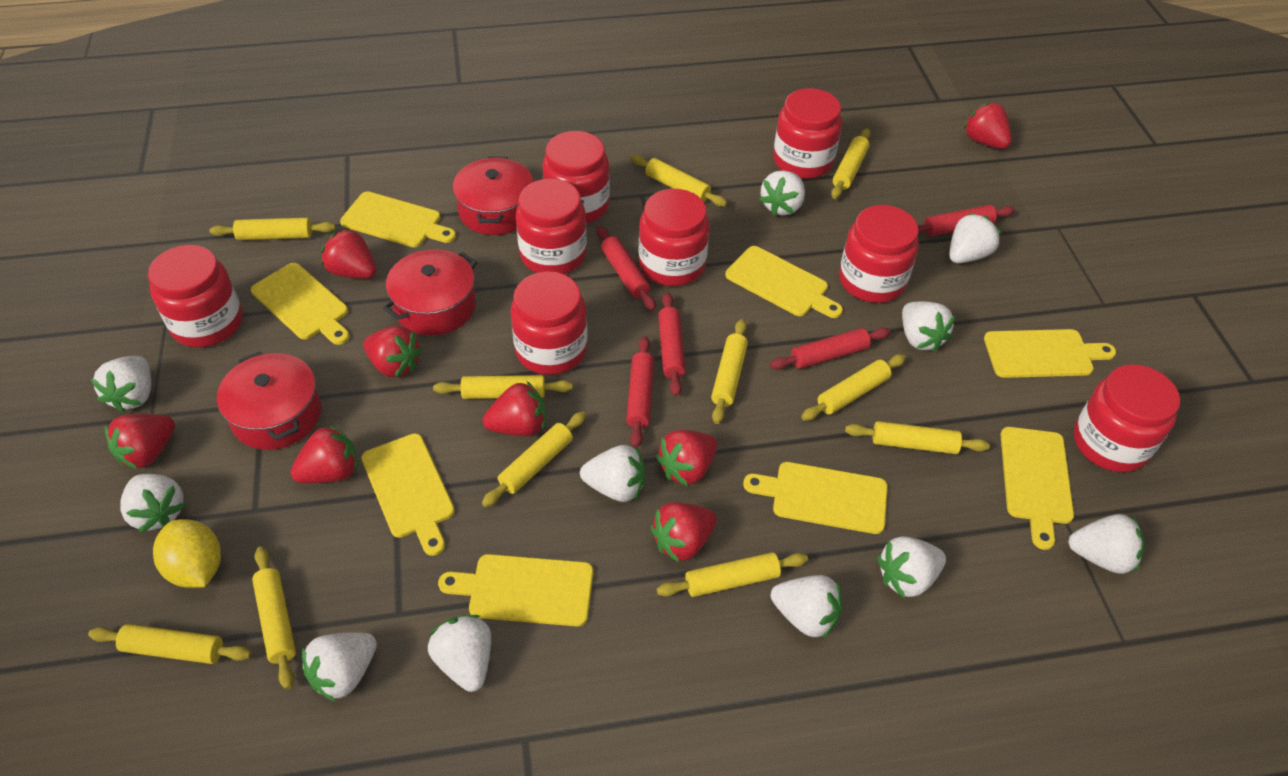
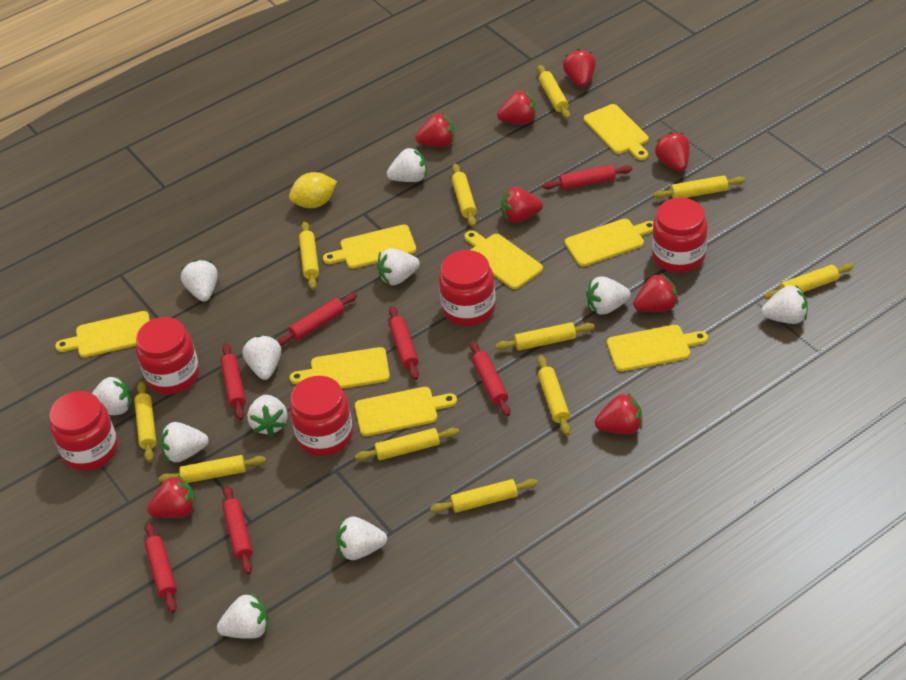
red jar: 8 -> 5
red pot: 3 -> 0
red rolling pin: 5 -> 7

